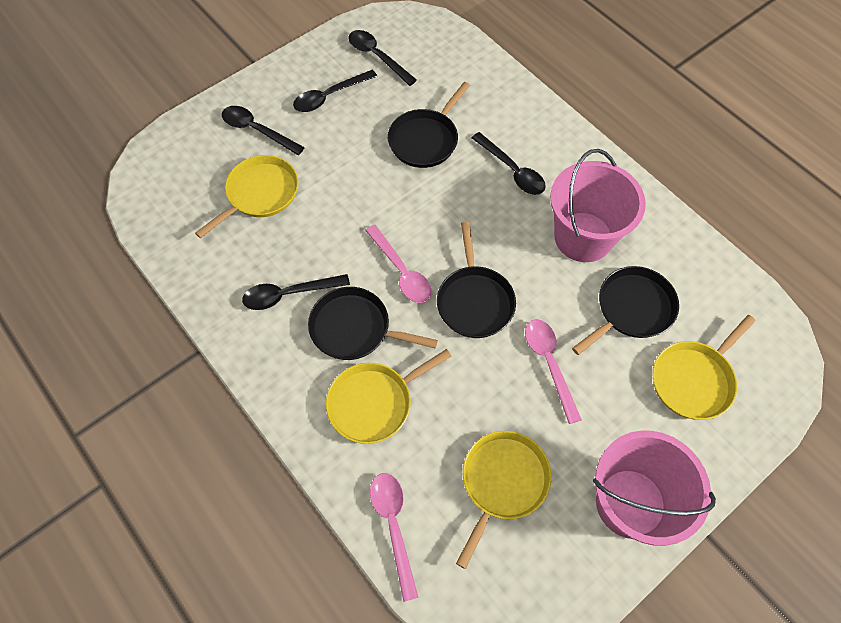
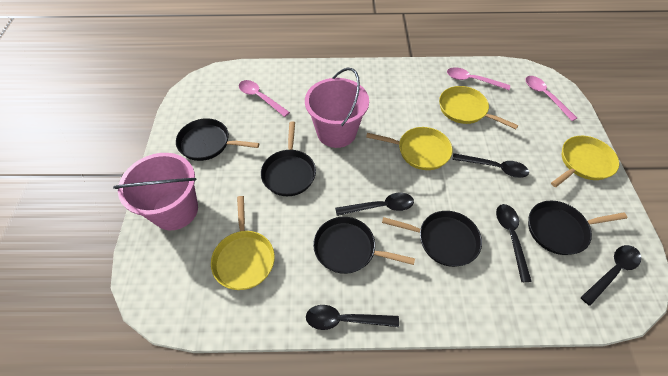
black pan: 4 -> 5

